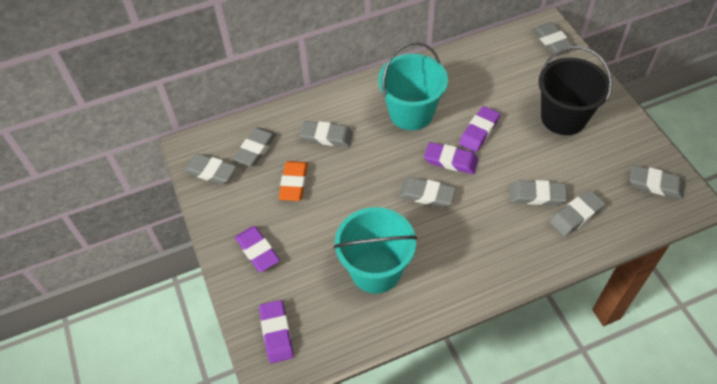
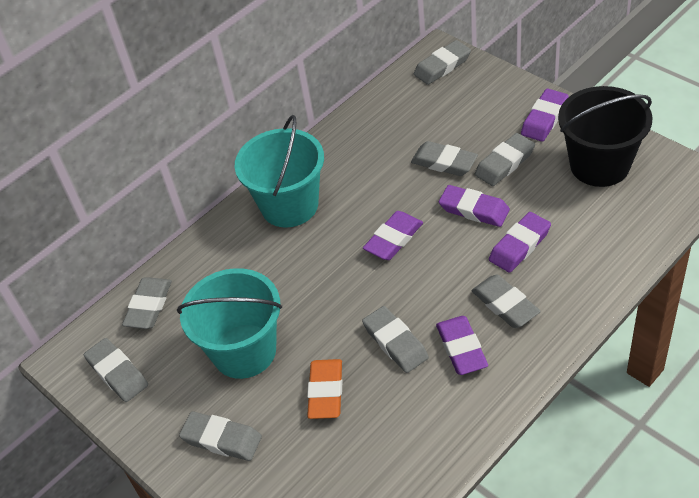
purple eraser: 4 -> 5

